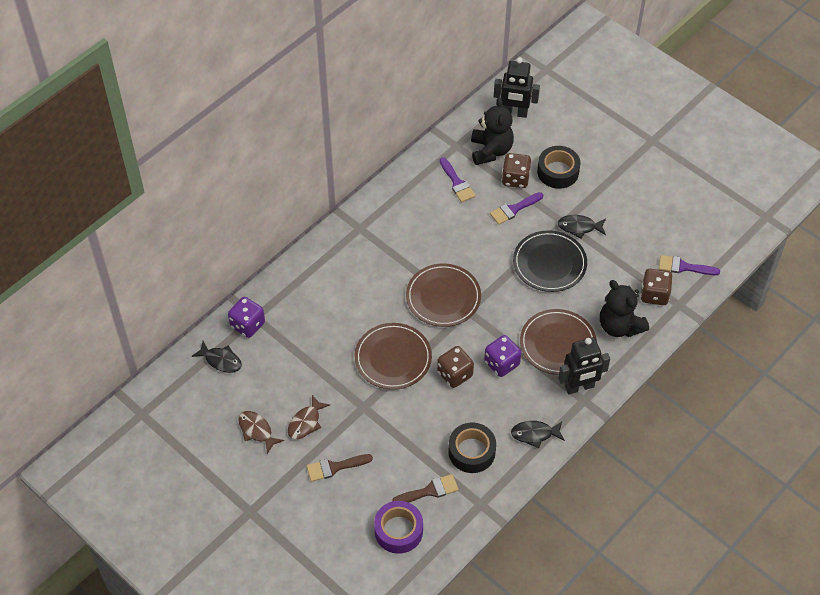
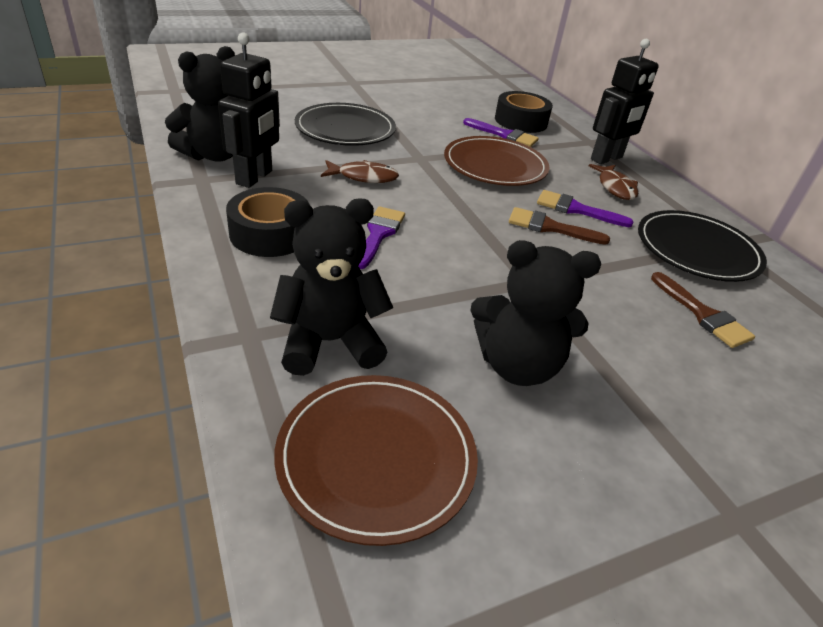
black fish: 3 -> 0
black plate: 1 -> 2
black teddy bear: 2 -> 3
brown dice: 3 -> 0
brown plate: 3 -> 2
purple dice: 2 -> 0
purple tape: 1 -> 0

